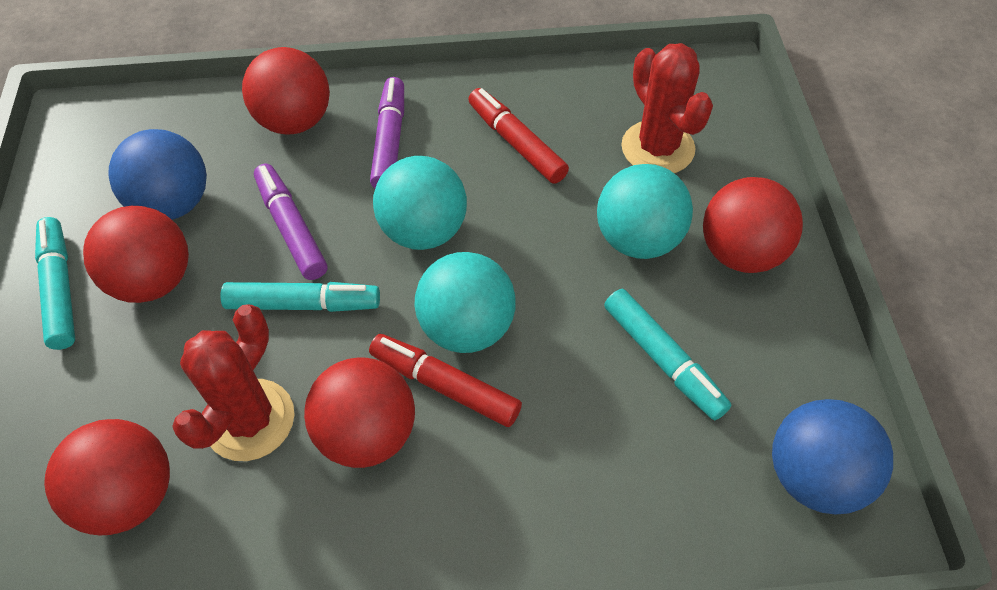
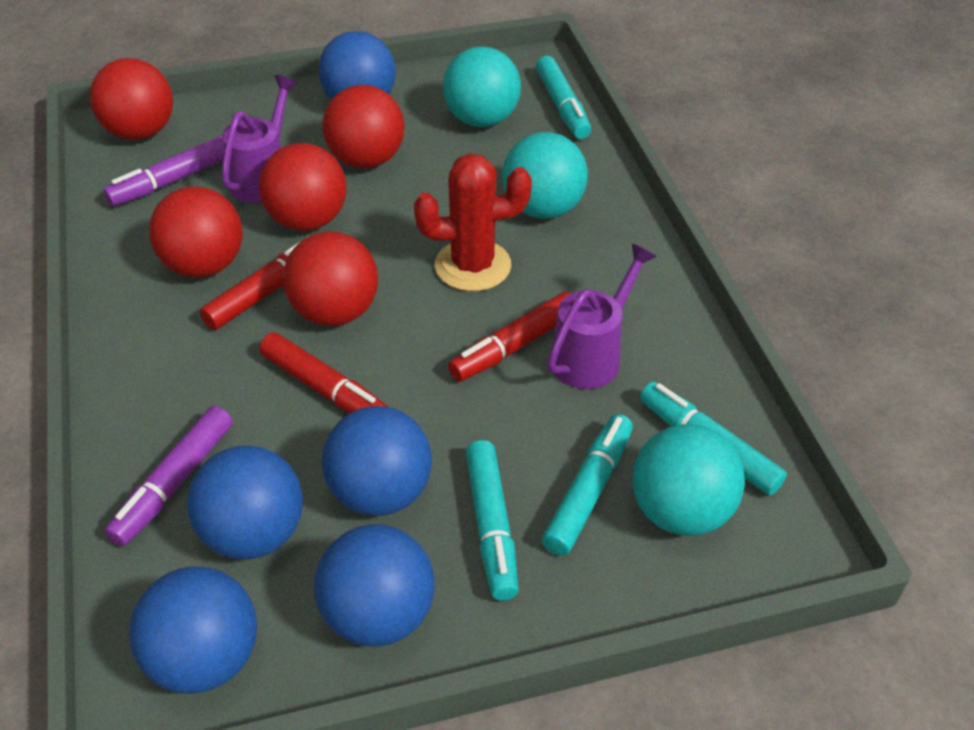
blue ball: 2 -> 5
purple watering can: 0 -> 2
red cactus: 2 -> 1
red marker: 2 -> 3
turquoise marker: 3 -> 4

